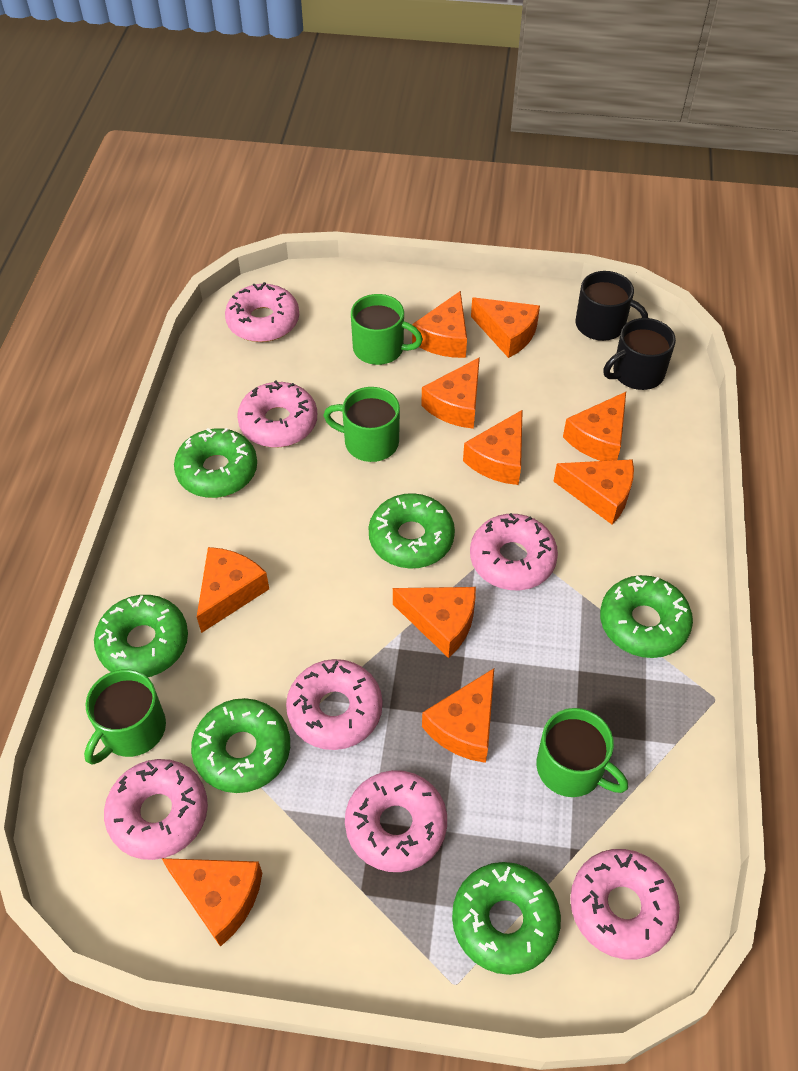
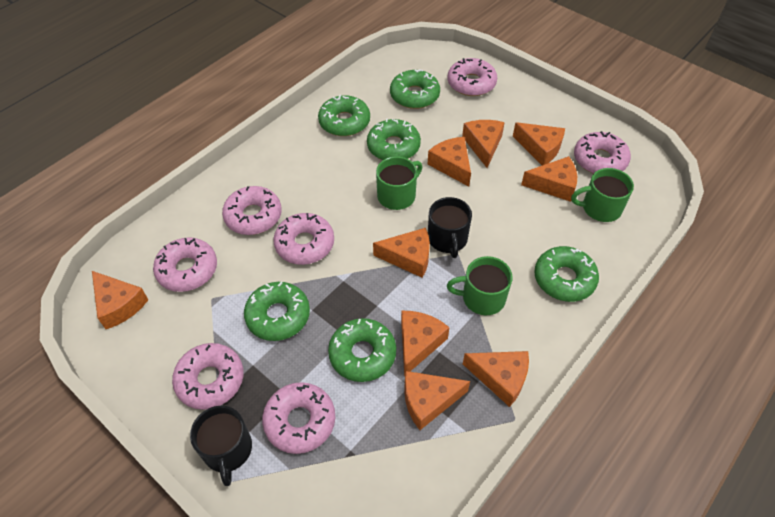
green mug: 4 -> 3
orange cheese: 10 -> 9

